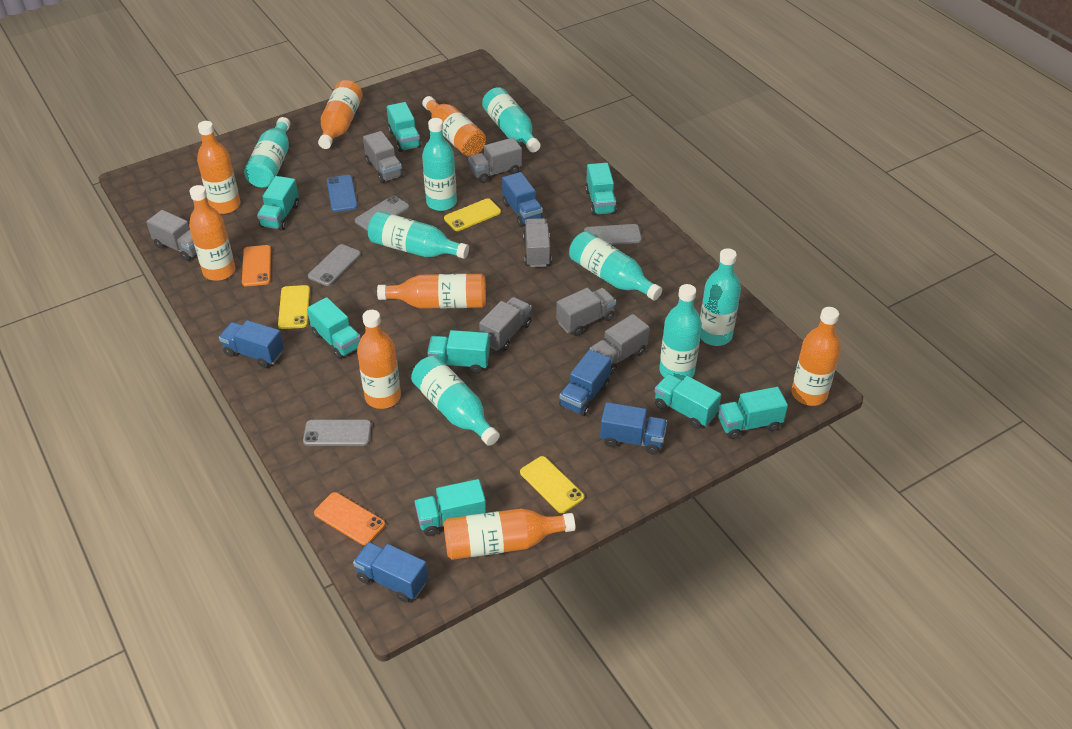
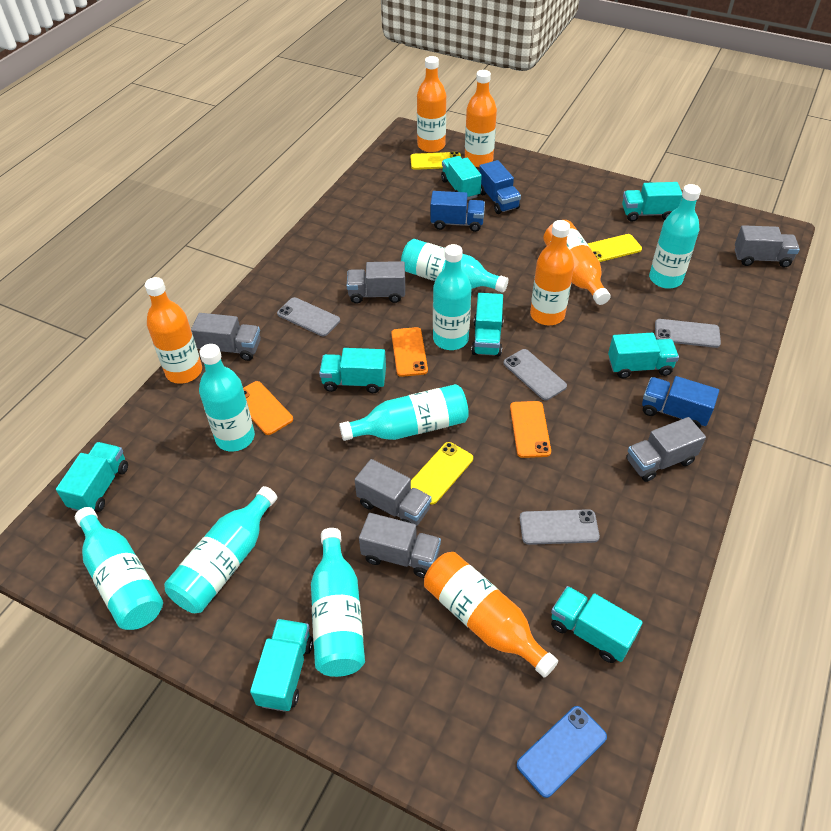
blue truck: 5 -> 3
grey truck: 7 -> 6
orange bottle: 8 -> 6
orange phone: 2 -> 3

